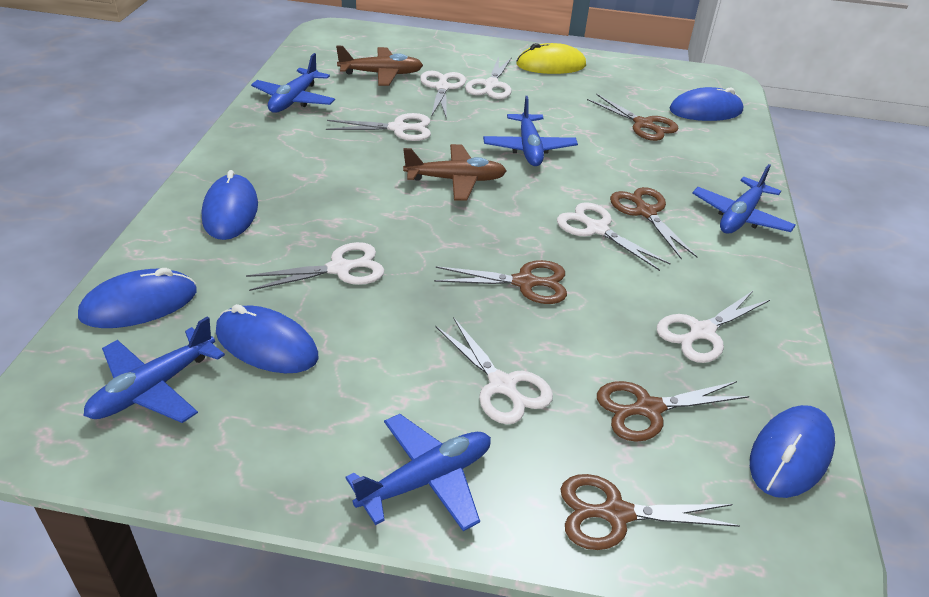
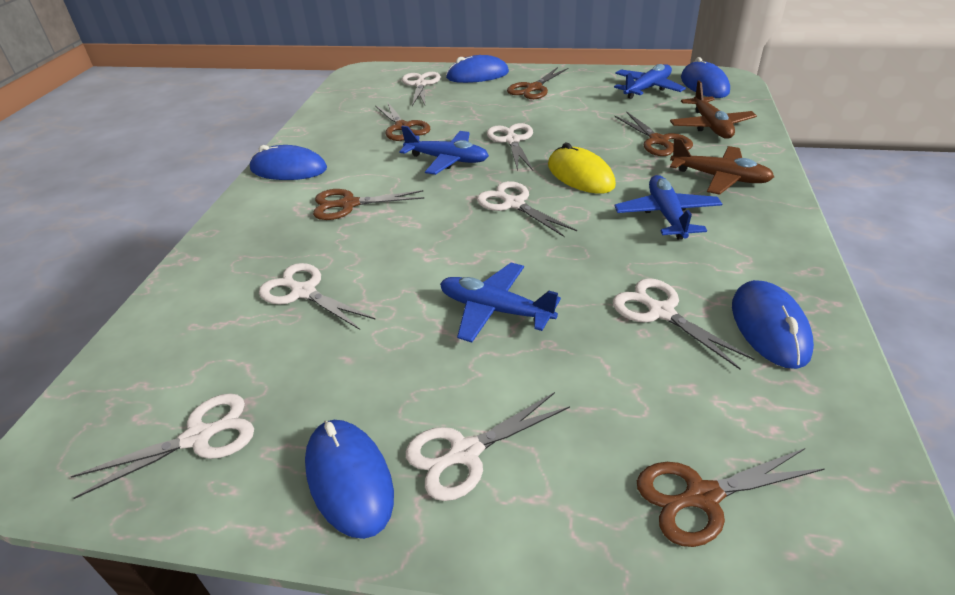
blue plane: 5 -> 4

